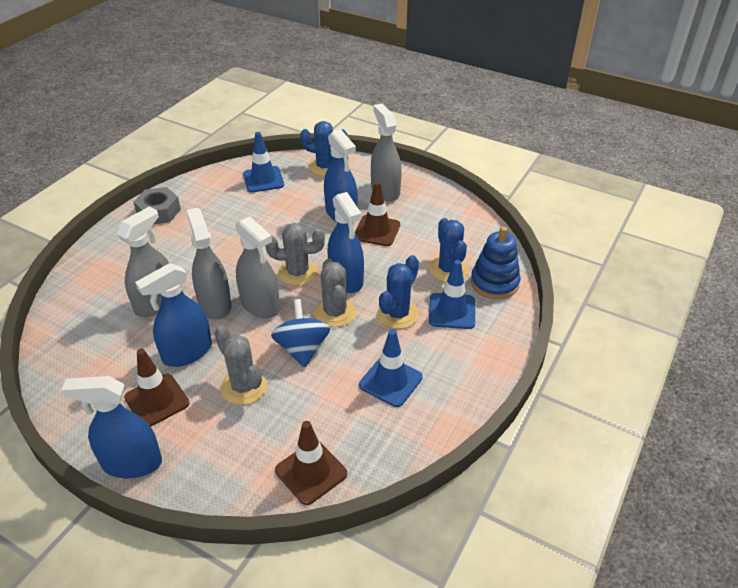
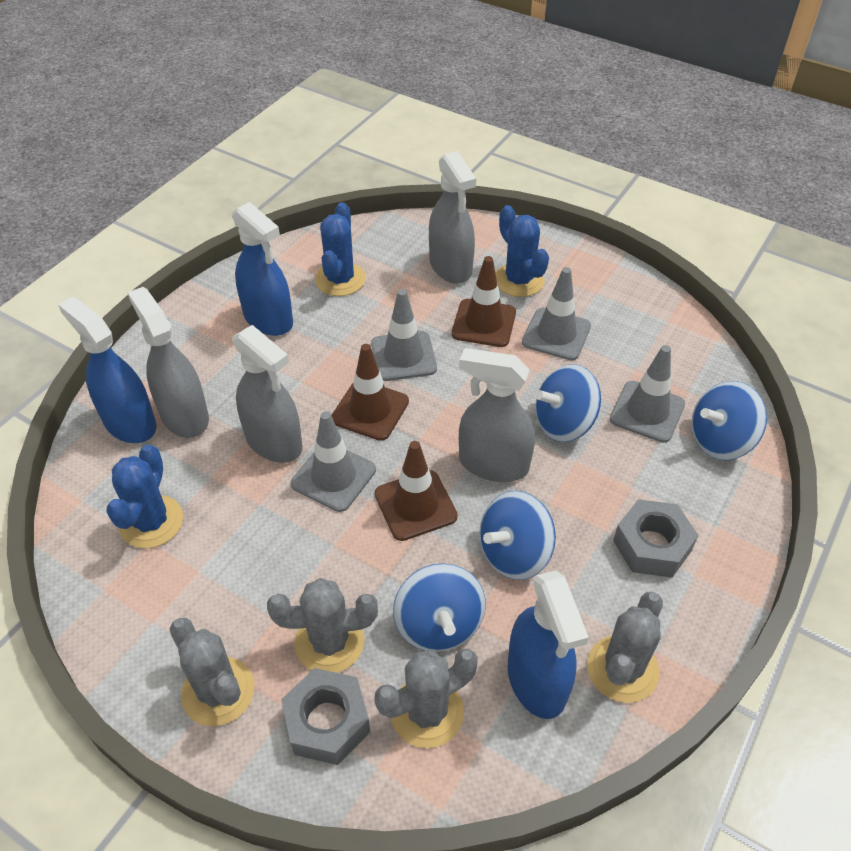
blue spinning top: 1 -> 4
blue spray bottle: 4 -> 3
blue stacking toy: 1 -> 0
blue traffic cone: 3 -> 0
grey cactus: 3 -> 4
grey nut: 1 -> 2
grey traffic cone: 0 -> 4

